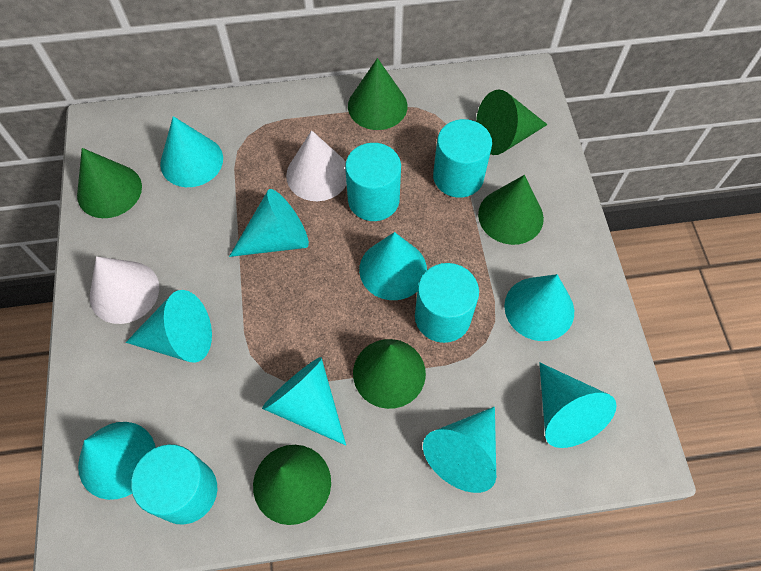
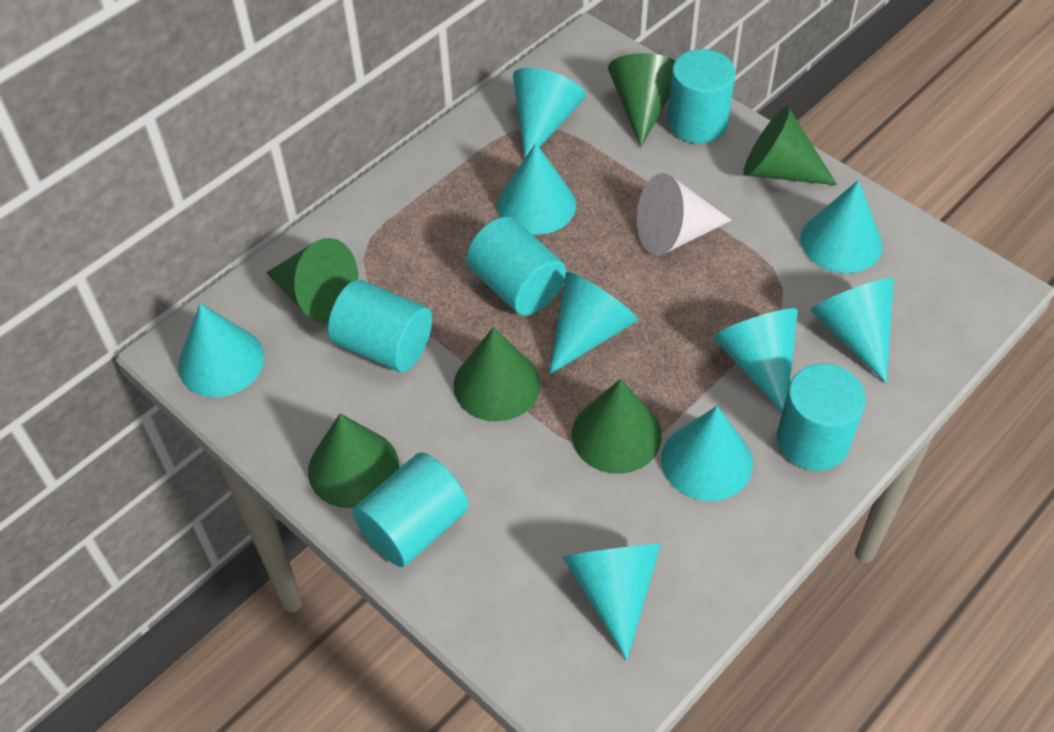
turquoise cylinder: 4 -> 5
white cone: 2 -> 1

